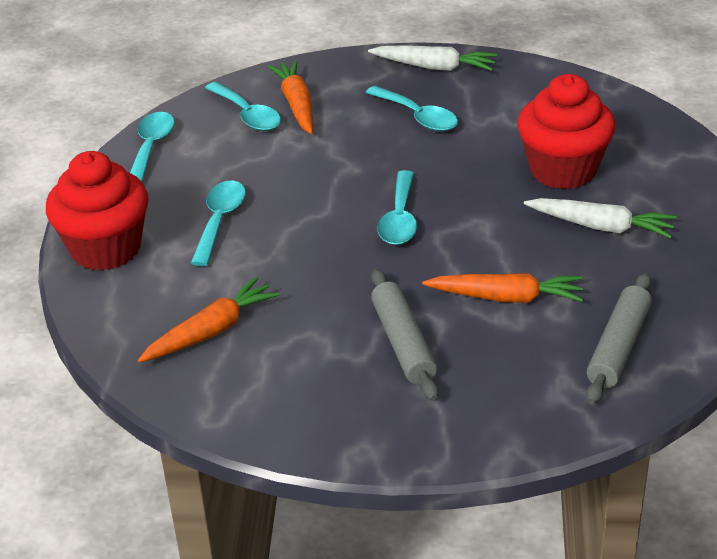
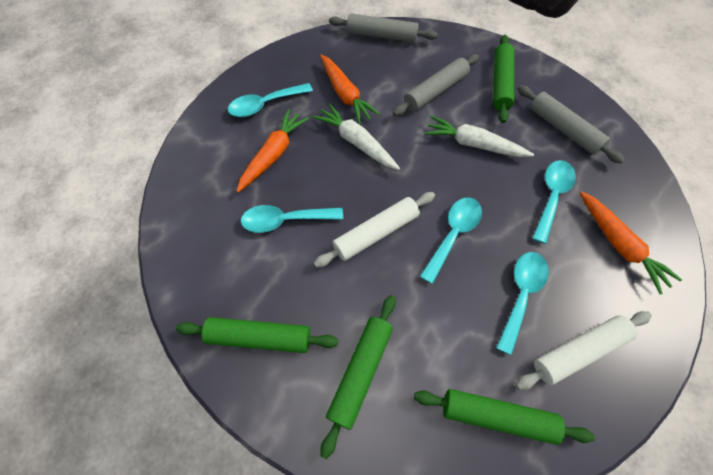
green rolling pin: 0 -> 4
grey rolling pin: 2 -> 3
red cupcake: 2 -> 0
white rolling pin: 0 -> 2

